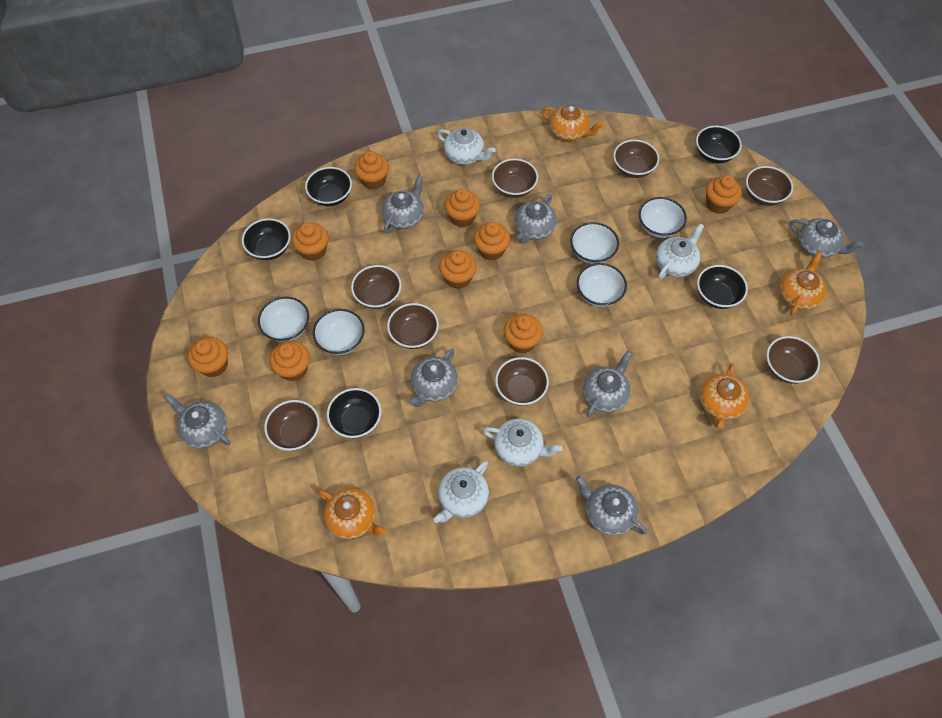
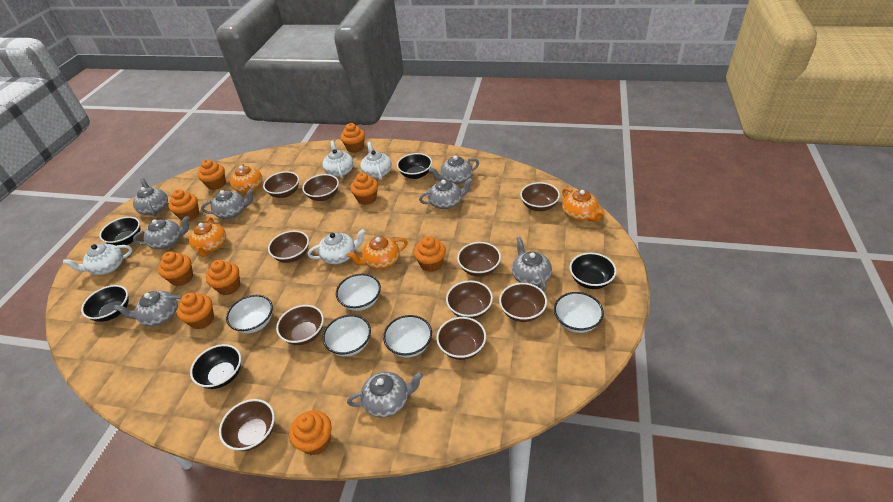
brown bowl: 8 -> 10
grey teapot: 7 -> 8

